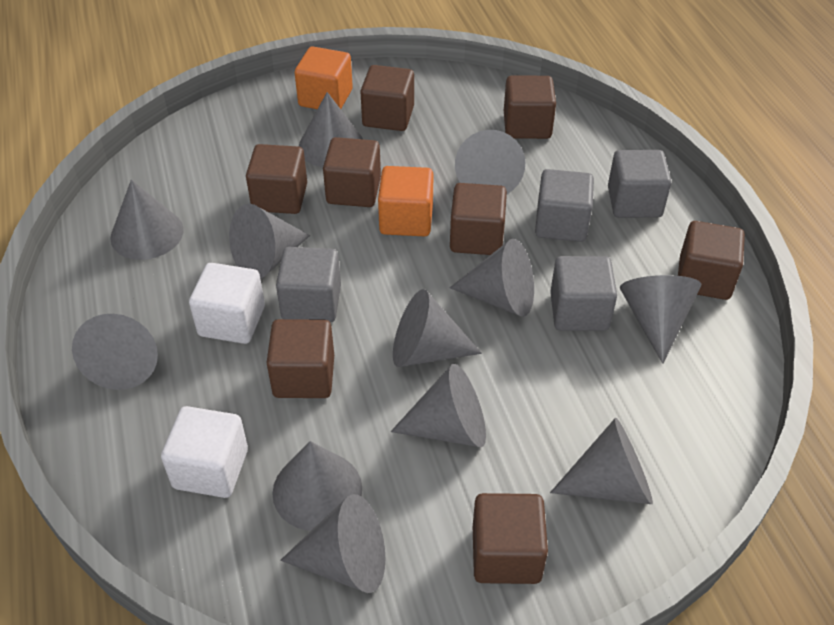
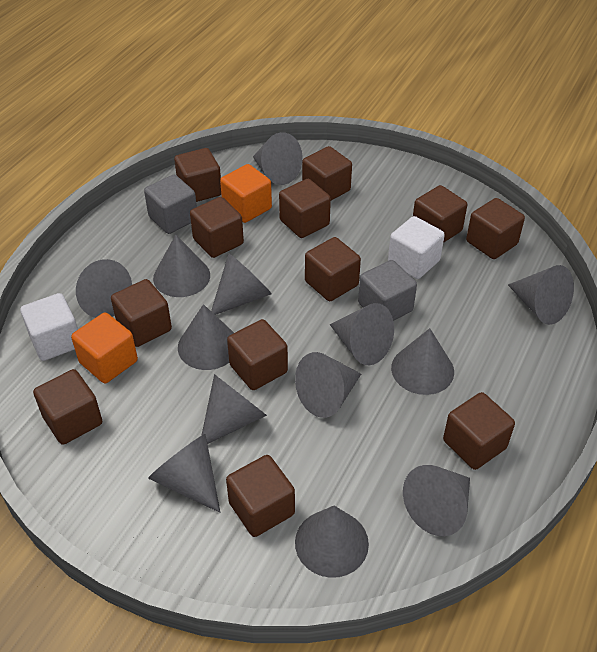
brown cube: 8 -> 12
grey cone: 12 -> 13
grey cube: 4 -> 2

